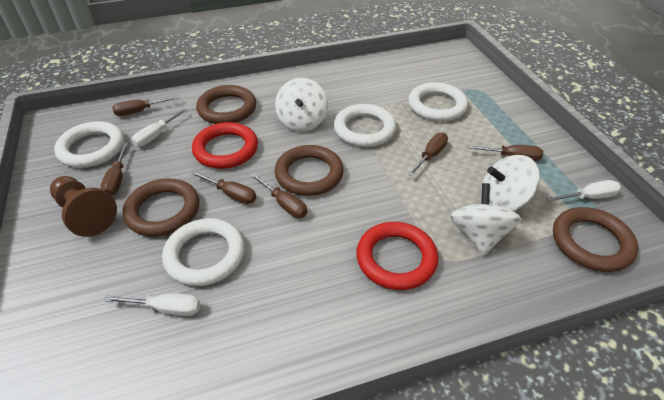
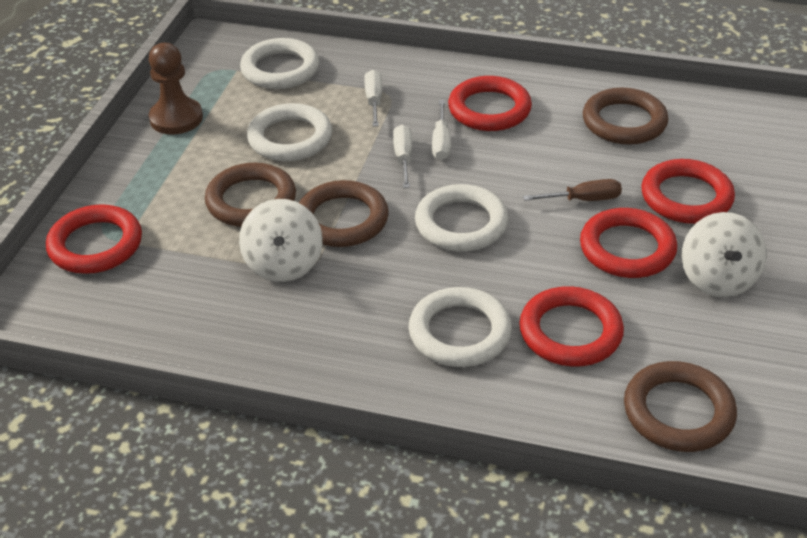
brown screwdriver: 6 -> 1
red ring: 2 -> 5
white spinning top: 3 -> 2

